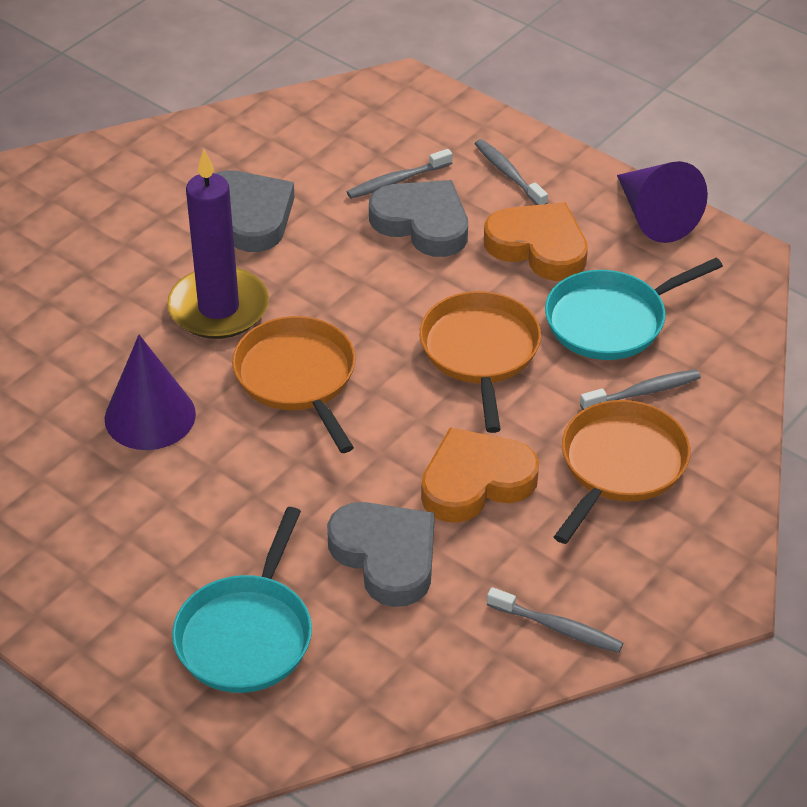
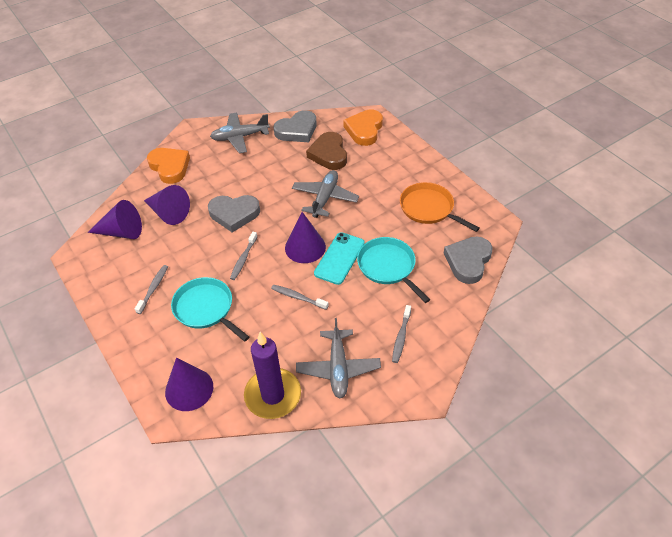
brown heart: 0 -> 1
grey plane: 0 -> 3
orange pan: 3 -> 1
purple cone: 2 -> 4
turquoise phone: 0 -> 1

